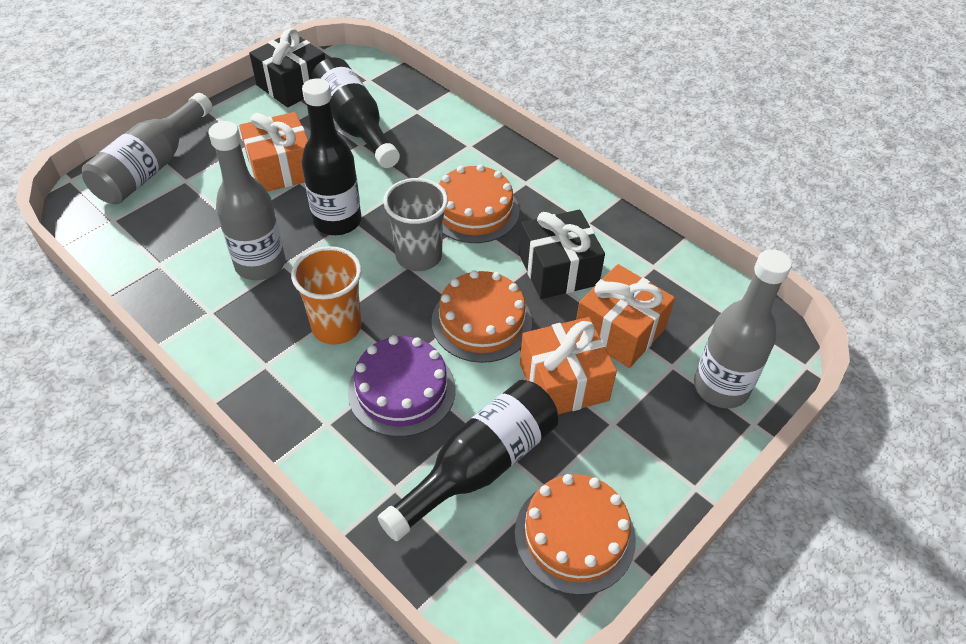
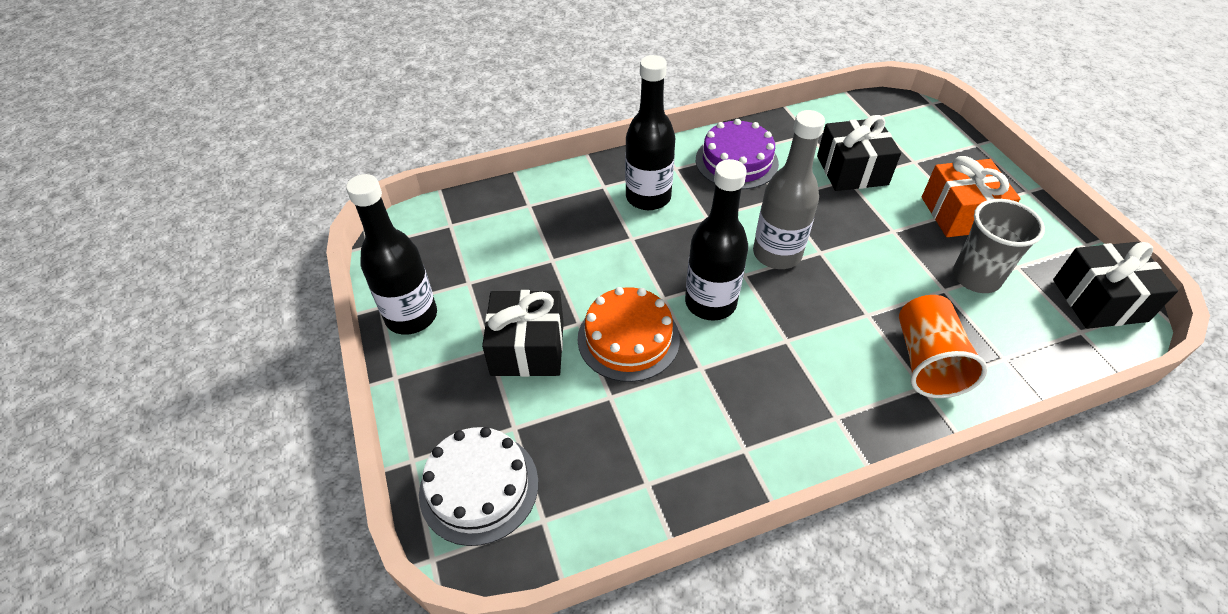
black gift: 2 -> 3
grey bottle: 3 -> 1
orange cake: 3 -> 1
orange gift: 3 -> 1
white cake: 0 -> 1

